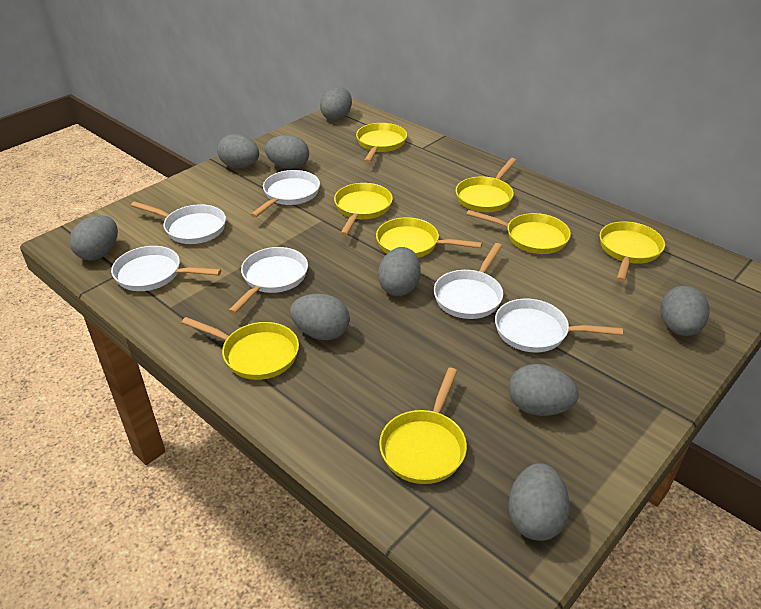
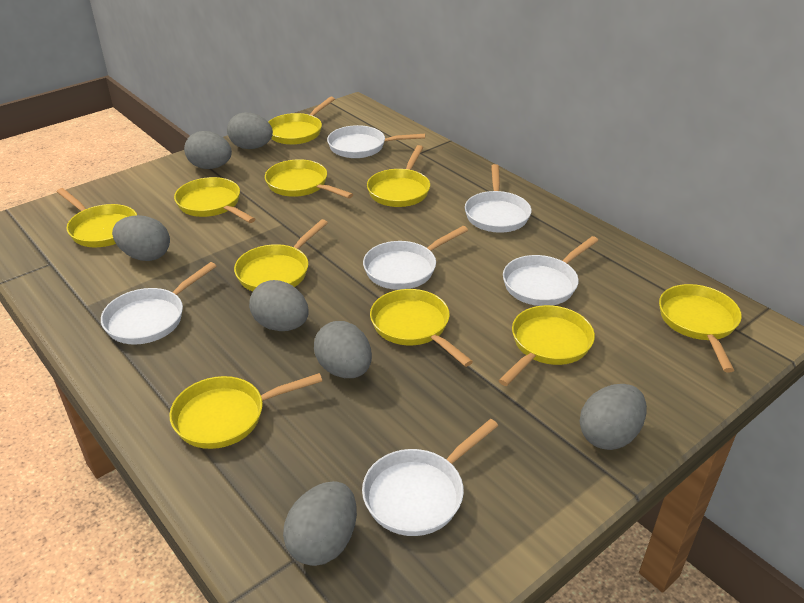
grey egg: 9 -> 7
yellow pan: 8 -> 10

